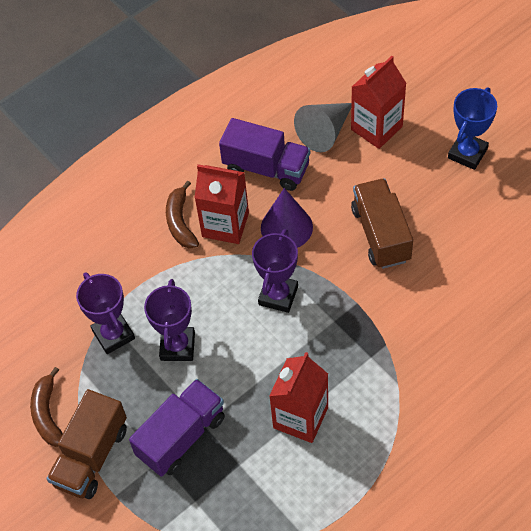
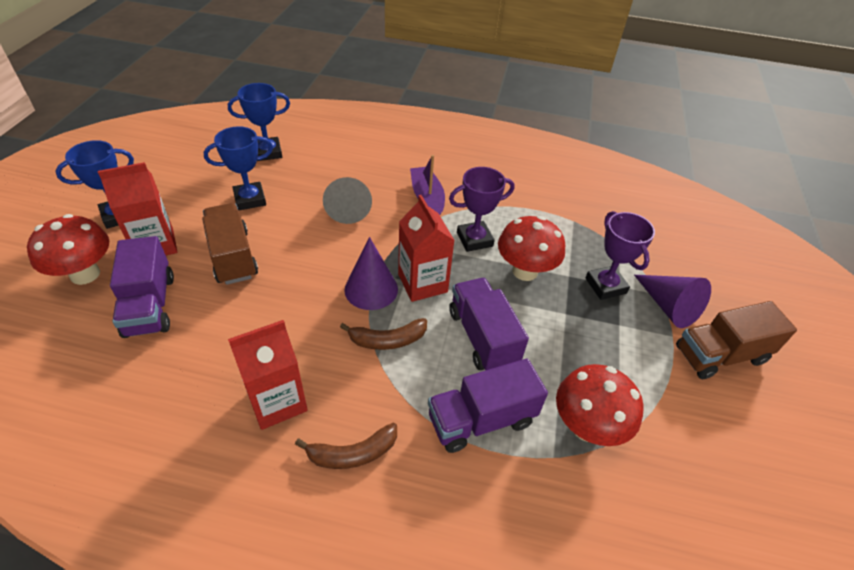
blue trophy: 1 -> 3
purple boat: 0 -> 1
purple cone: 1 -> 2
purple trophy: 3 -> 2
purple truck: 2 -> 3
red mushroom: 0 -> 3

